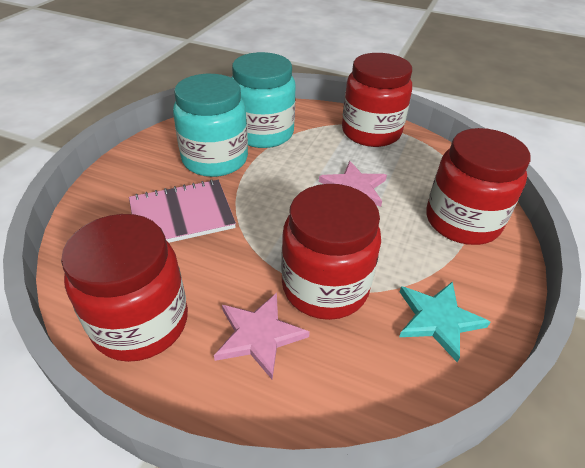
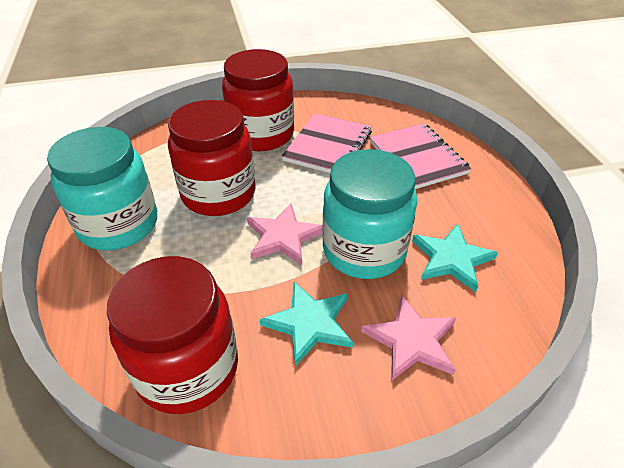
pink notebook: 1 -> 2
red jar: 4 -> 3
turquoise star: 1 -> 2

